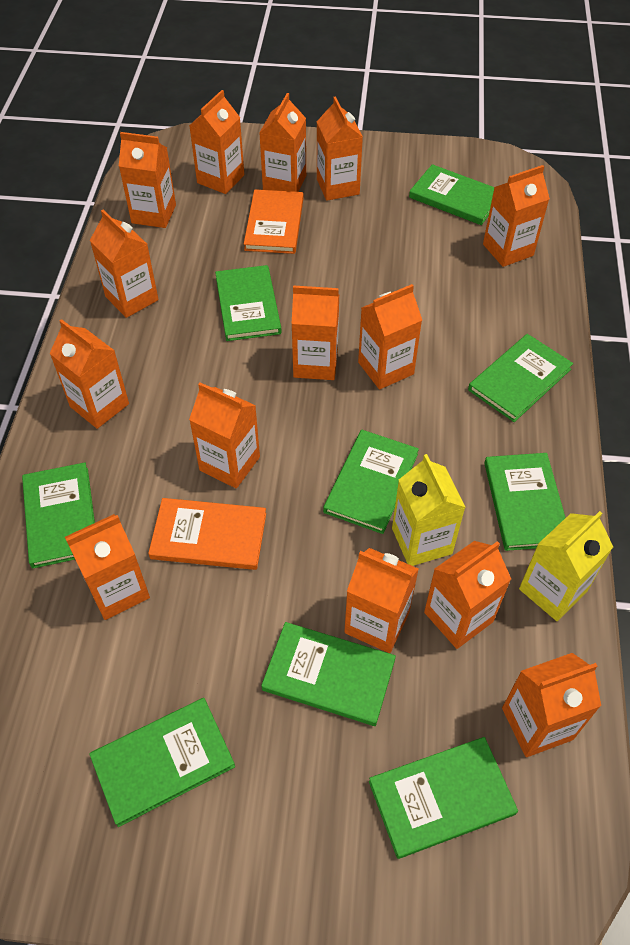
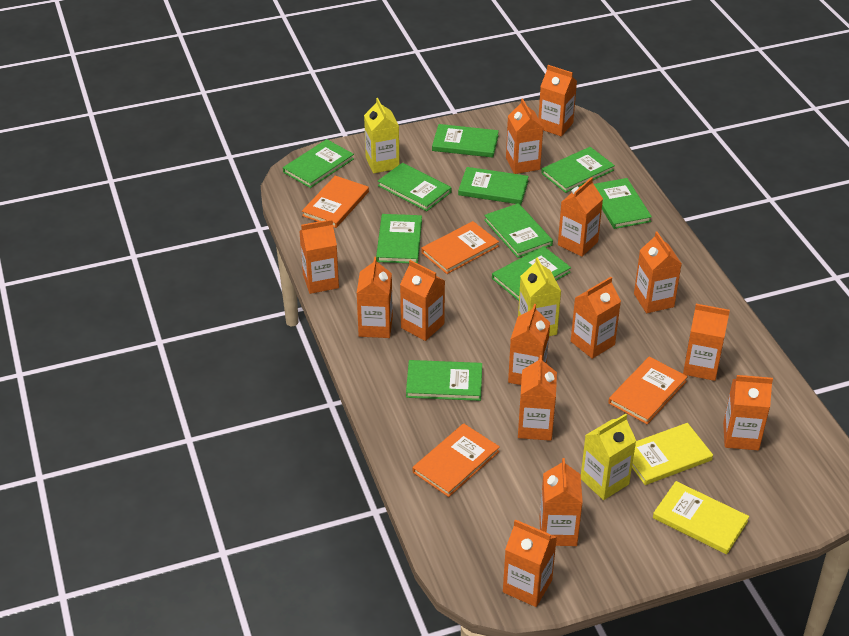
green book: 9 -> 10
orange book: 2 -> 4
yellow book: 0 -> 2
yellow carton: 2 -> 3

